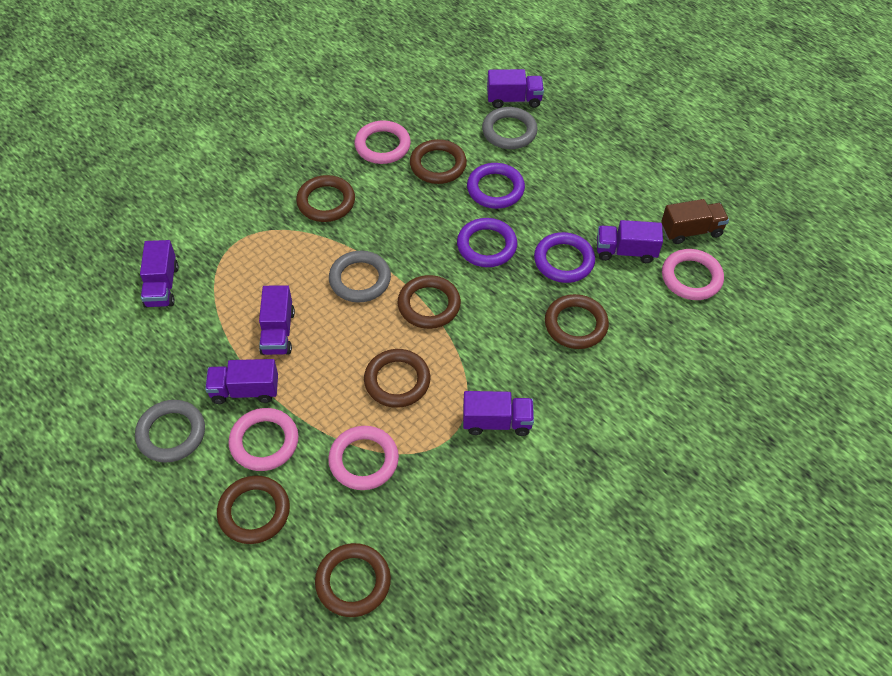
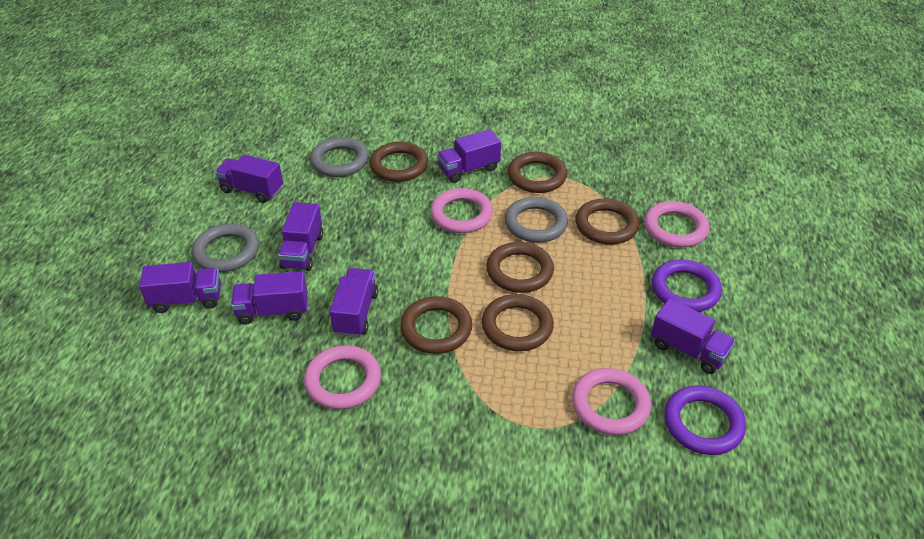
brown ring: 7 -> 6
brown truck: 1 -> 0
purple ring: 3 -> 2
purple truck: 6 -> 7

